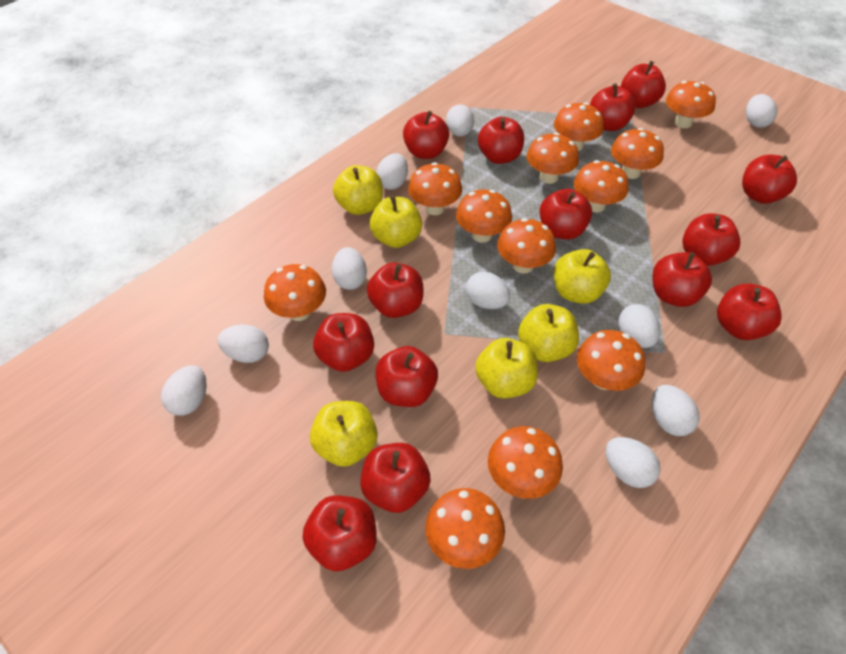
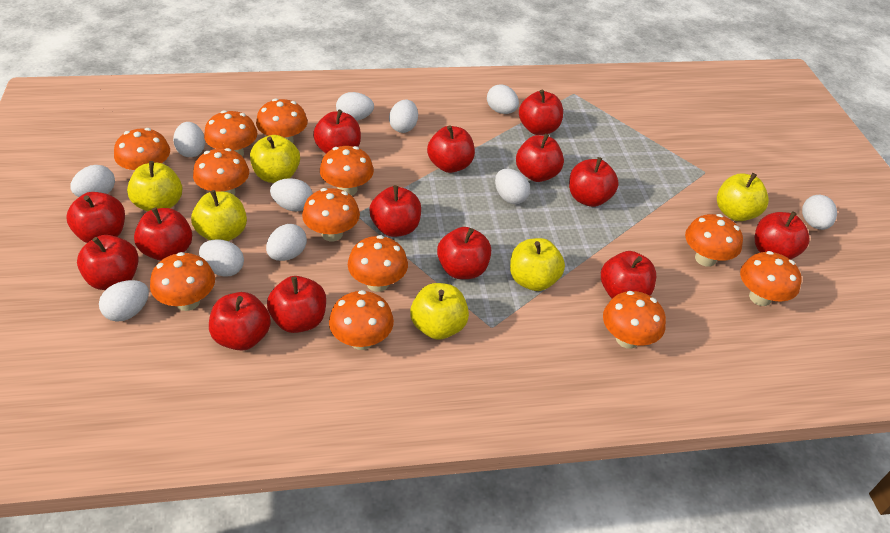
white egg: 10 -> 11

